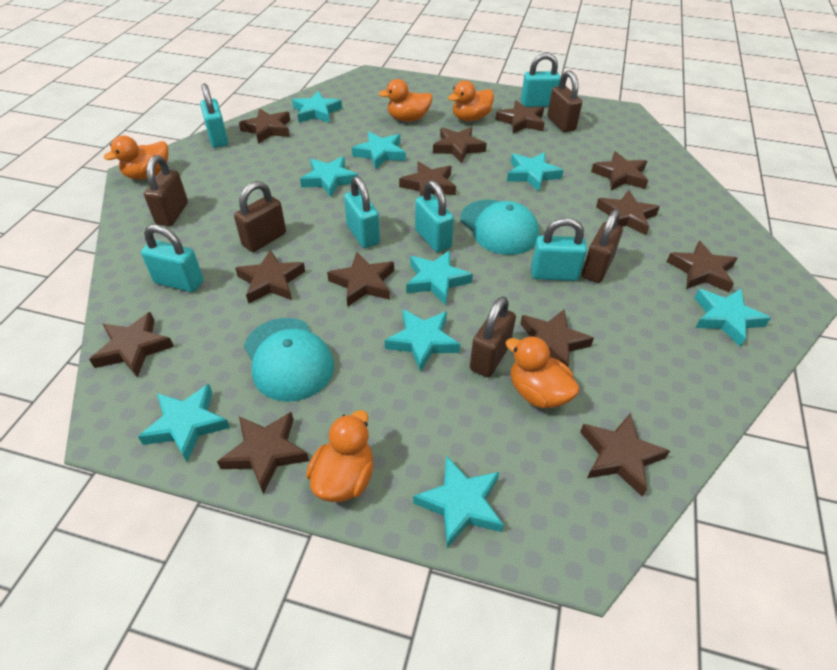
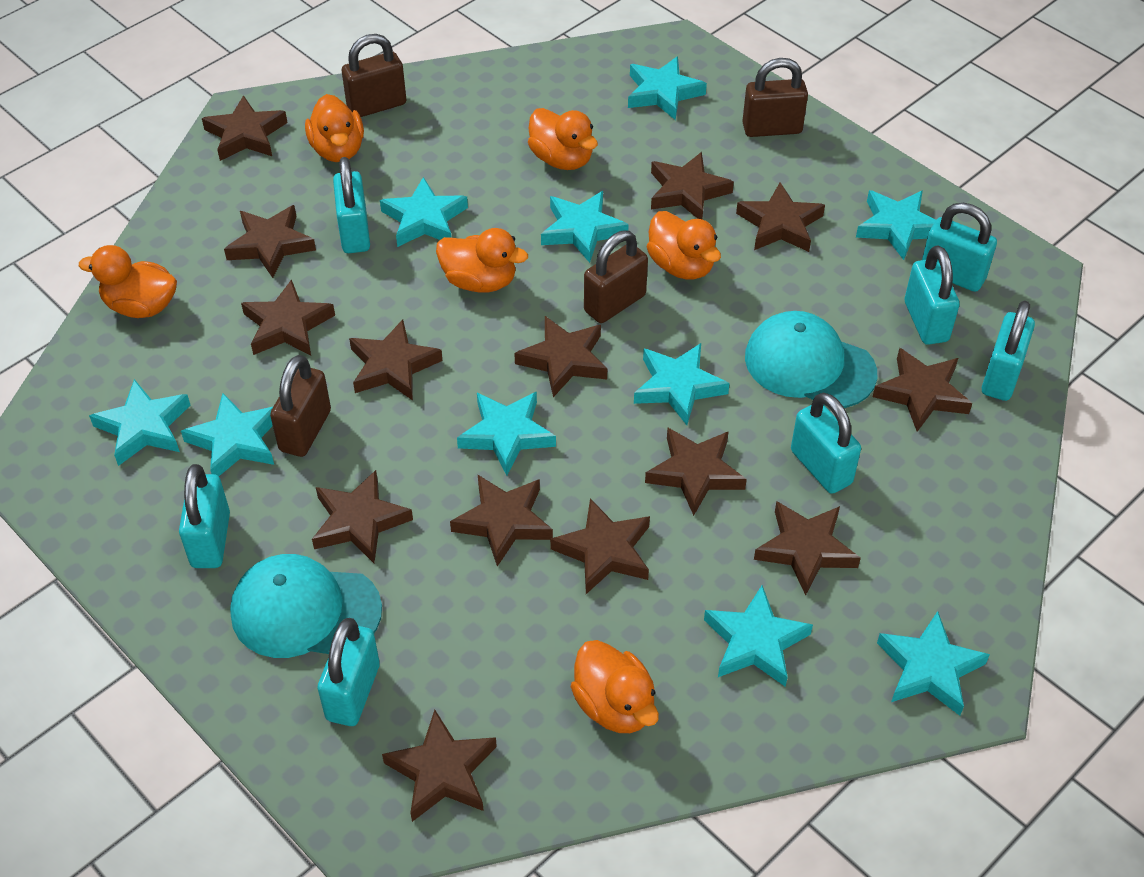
brown padlock: 5 -> 4
brown star: 13 -> 14
orange duck: 5 -> 6
turquoise padlock: 6 -> 7
turquoise star: 9 -> 10

